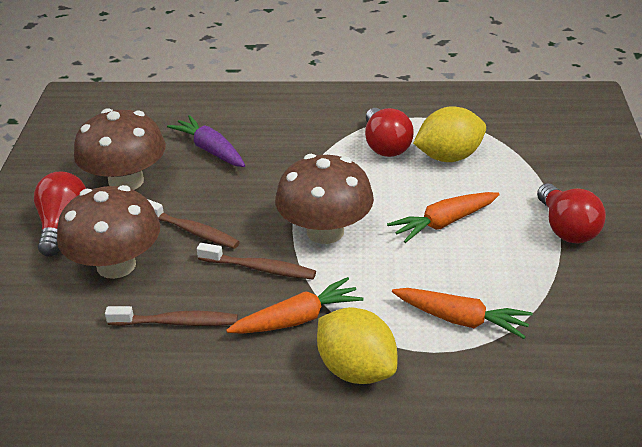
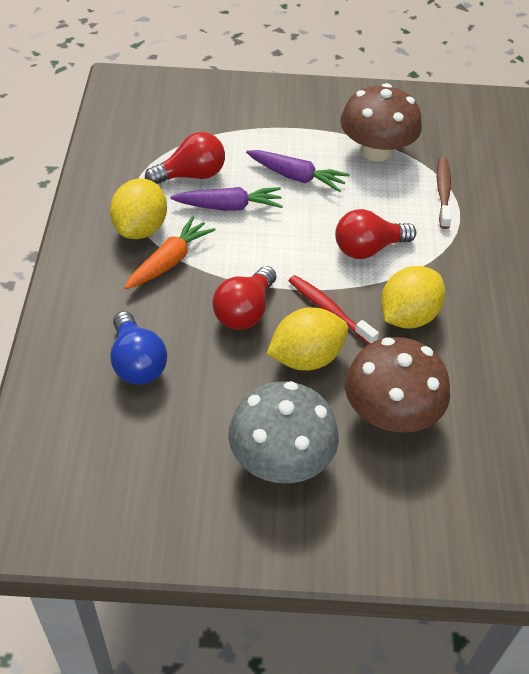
blue light bulb: 0 -> 1
brown mushroom: 3 -> 2
brown toothbrush: 3 -> 1
grey mushroom: 0 -> 1
orange carrot: 3 -> 1
purple carrot: 1 -> 2
red toothbrush: 0 -> 1
yellow lemon: 2 -> 3

